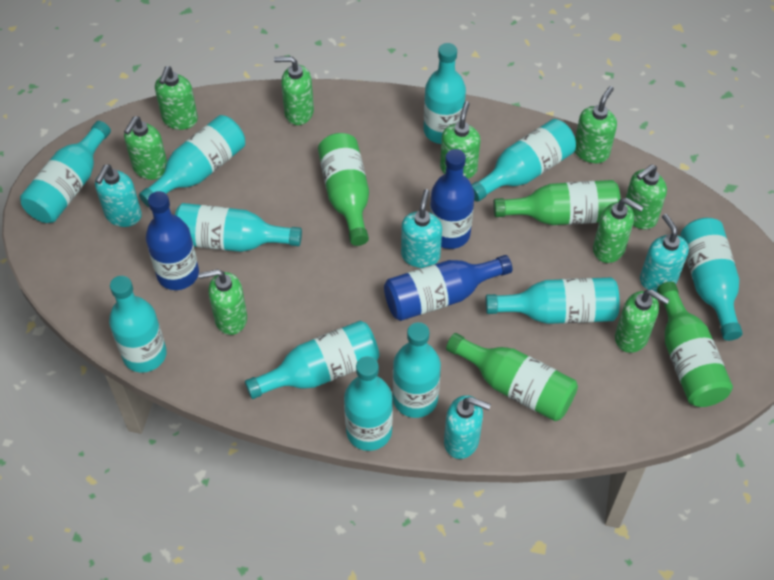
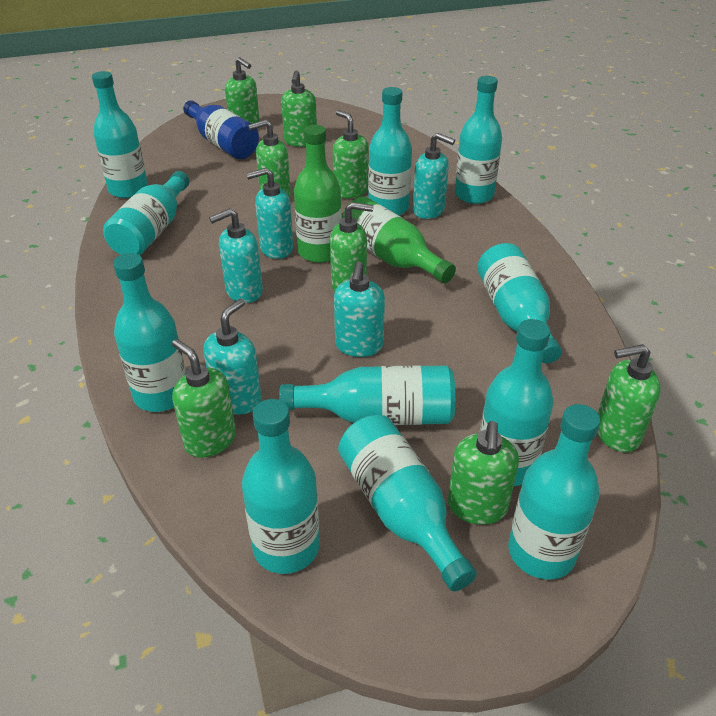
blue bottle: 3 -> 1
green bottle: 4 -> 2
green soap dispenser: 9 -> 8
turquoise soap dispenser: 4 -> 5

